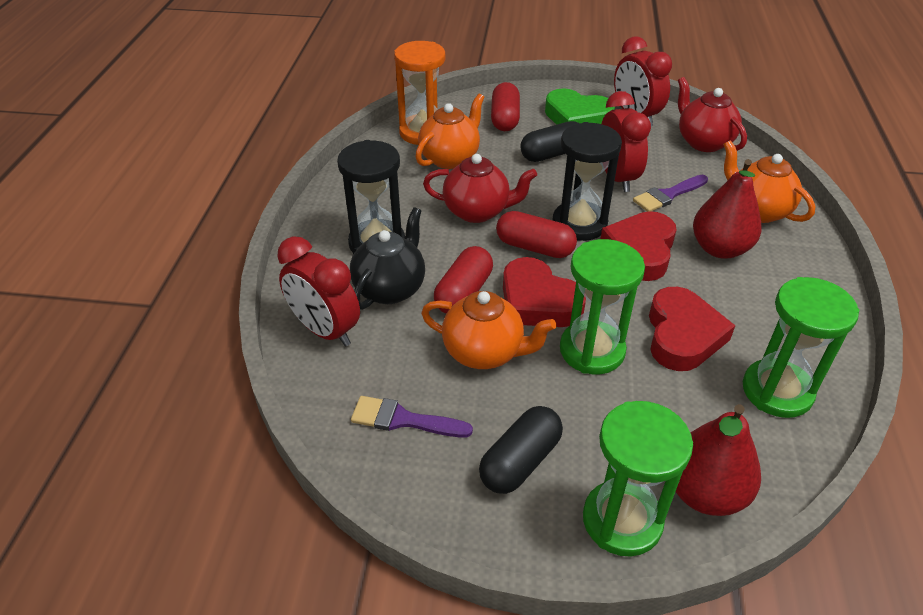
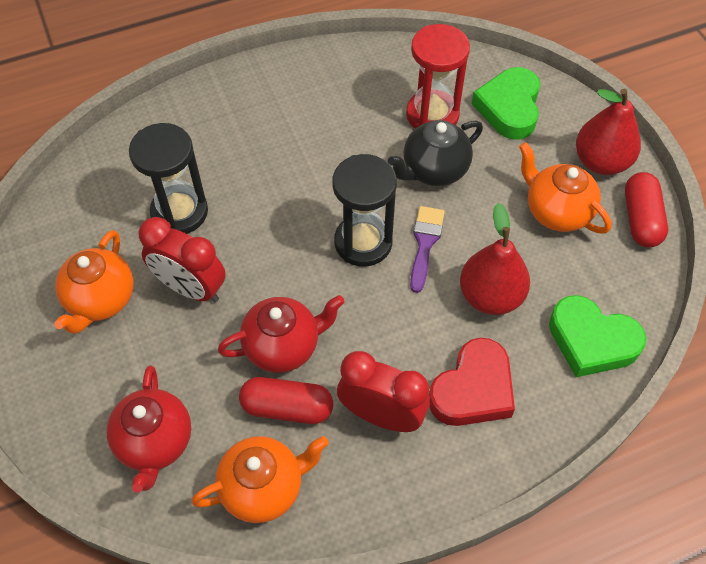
black capsule: 2 -> 0
green heart: 1 -> 2
green hourglass: 3 -> 0
orange hourglass: 1 -> 0
purple brush: 2 -> 1
red capsule: 3 -> 2
red clock: 3 -> 2
red heart: 3 -> 1
red hourglass: 0 -> 1

